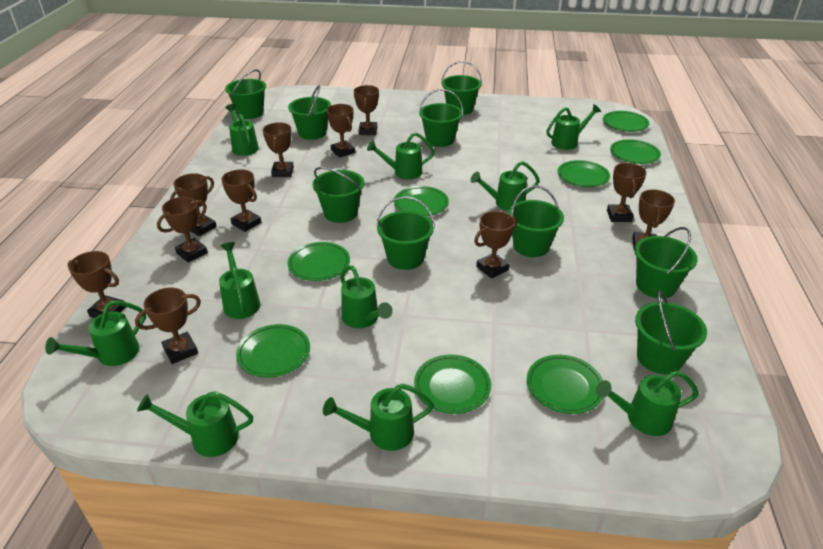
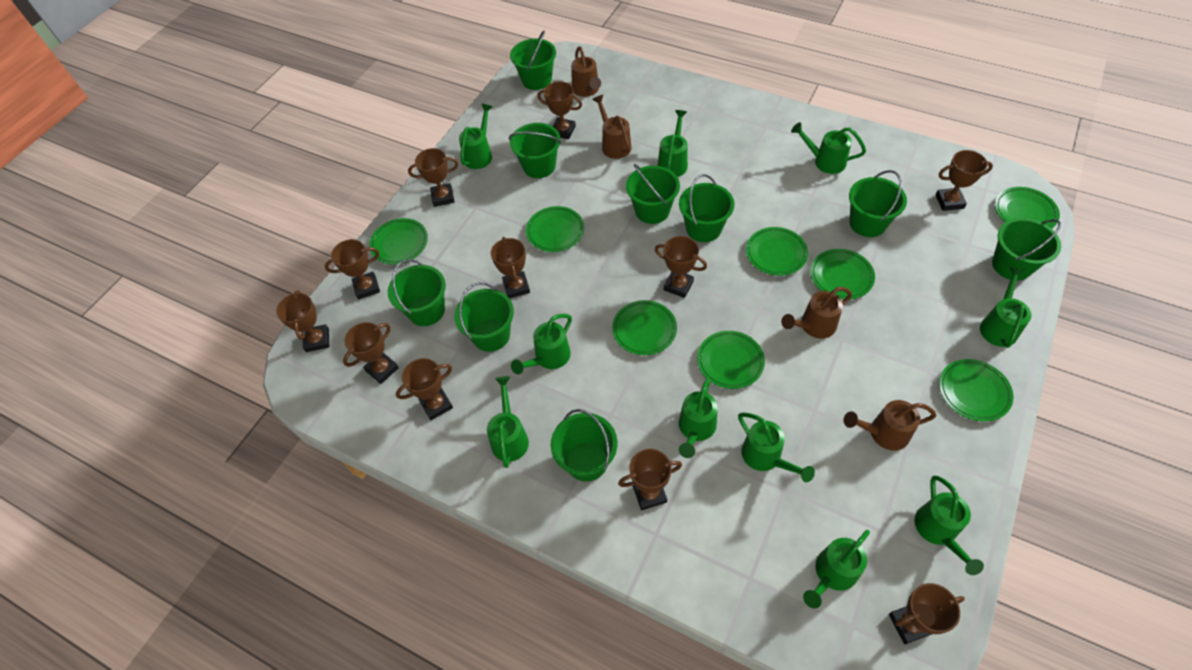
brown watering can: 0 -> 4

